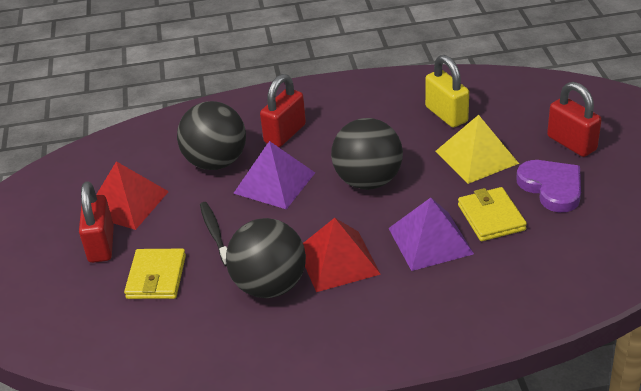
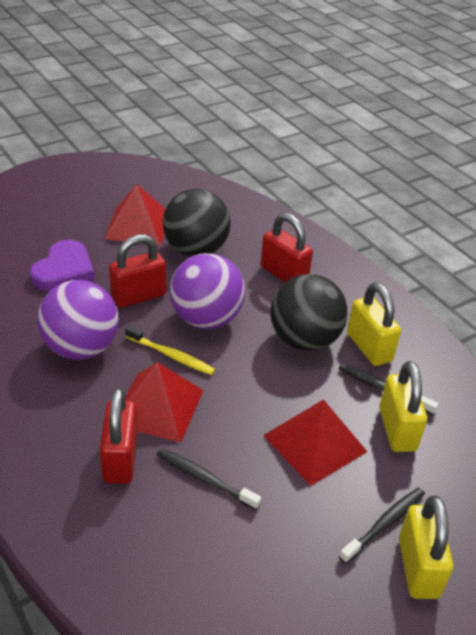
black ball: 3 -> 2
black toothbrush: 1 -> 3
purple ball: 0 -> 2
purple pyramid: 2 -> 0
red pyramid: 2 -> 3
yellow padlock: 1 -> 3
yellow pyramid: 1 -> 0
yellow toothbrush: 0 -> 1
yellow wallet: 2 -> 0

